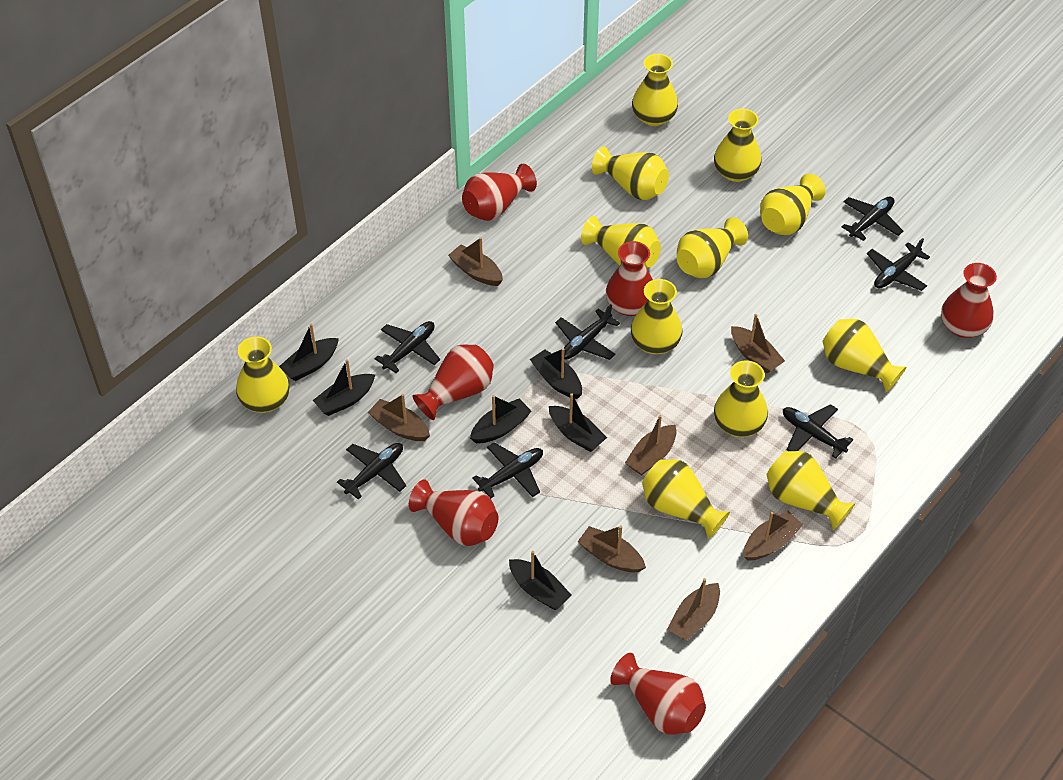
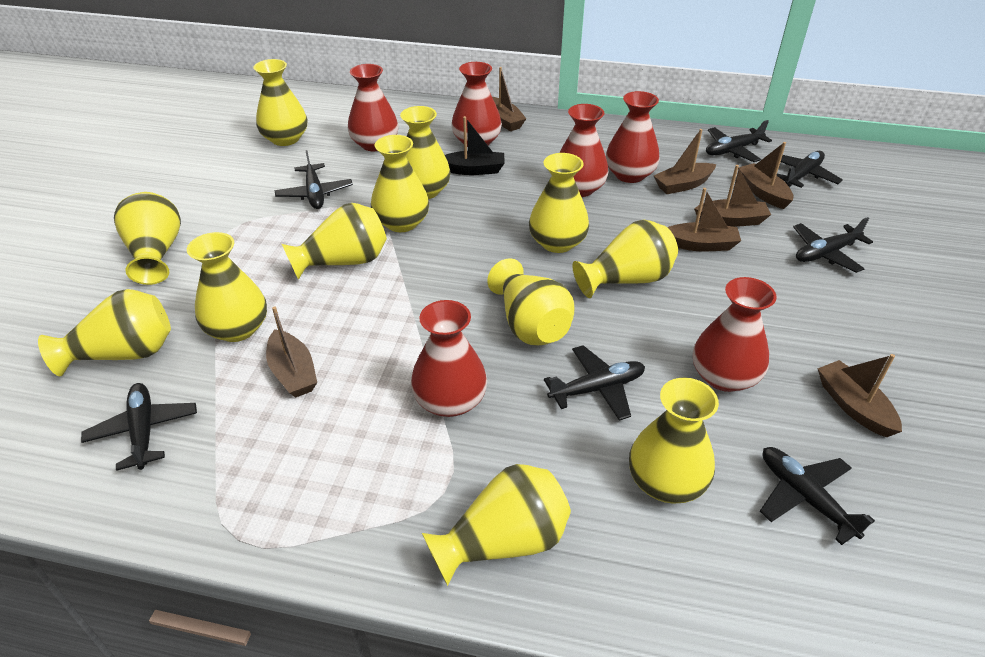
black boat: 6 -> 1

